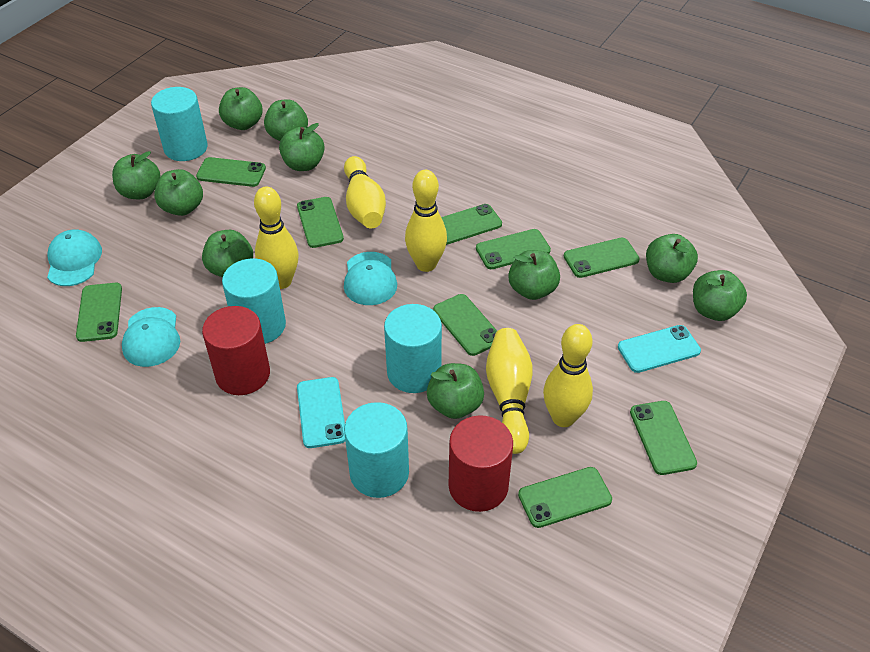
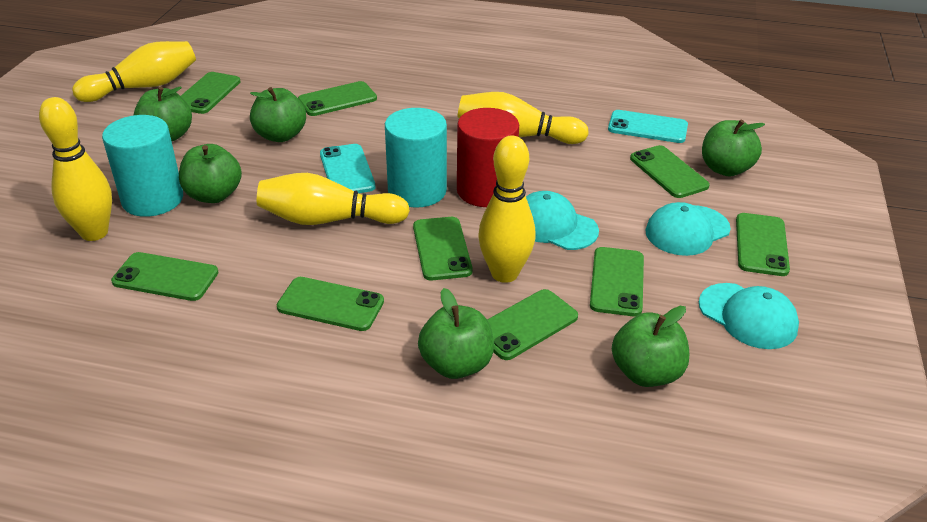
green apple: 10 -> 6
red cylinder: 2 -> 1
turquoise cylinder: 4 -> 2

